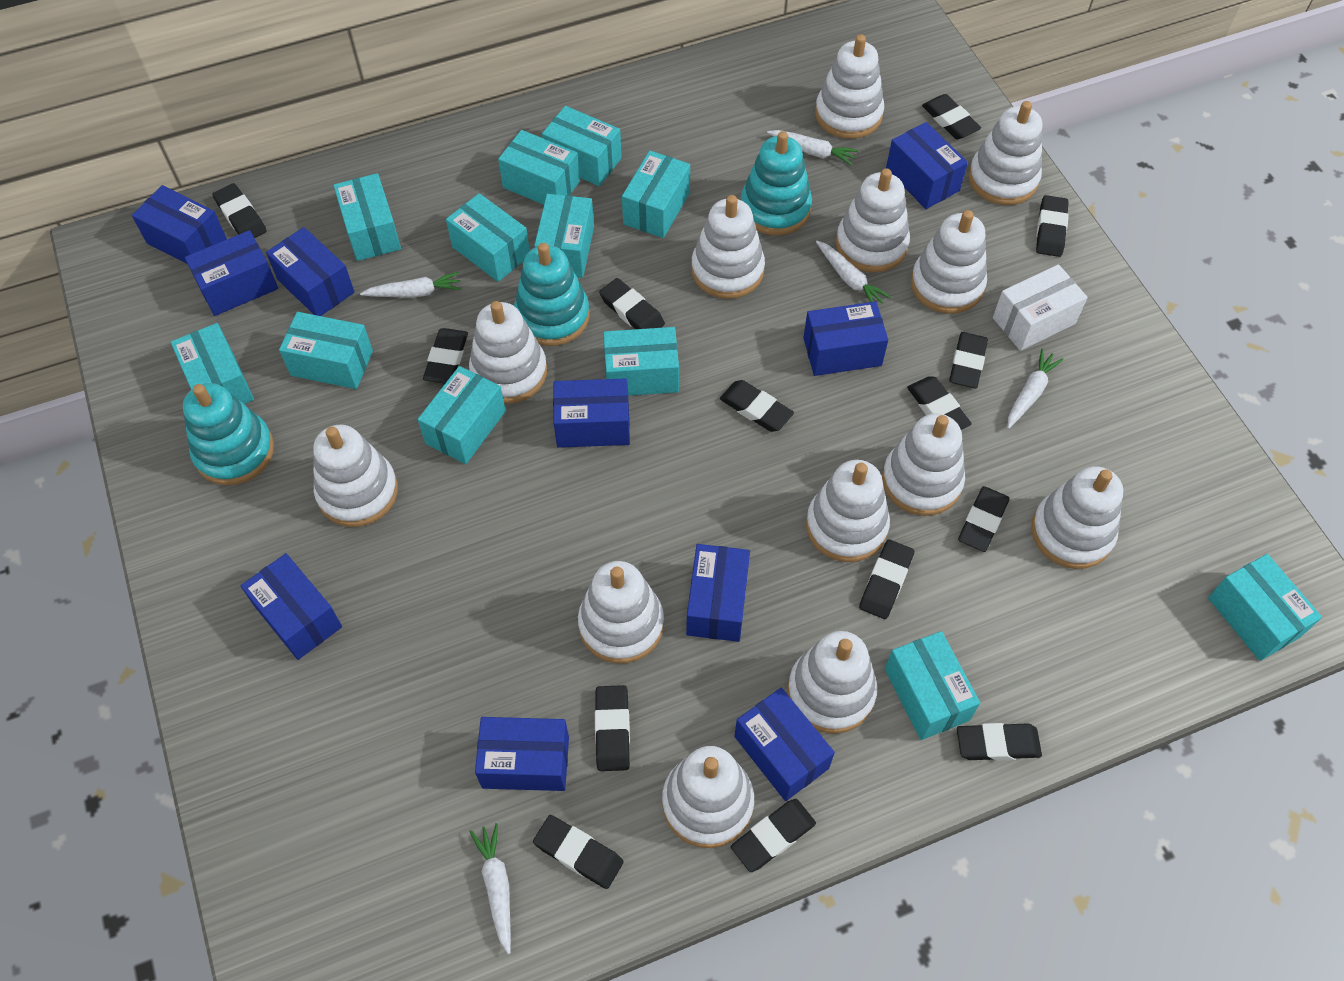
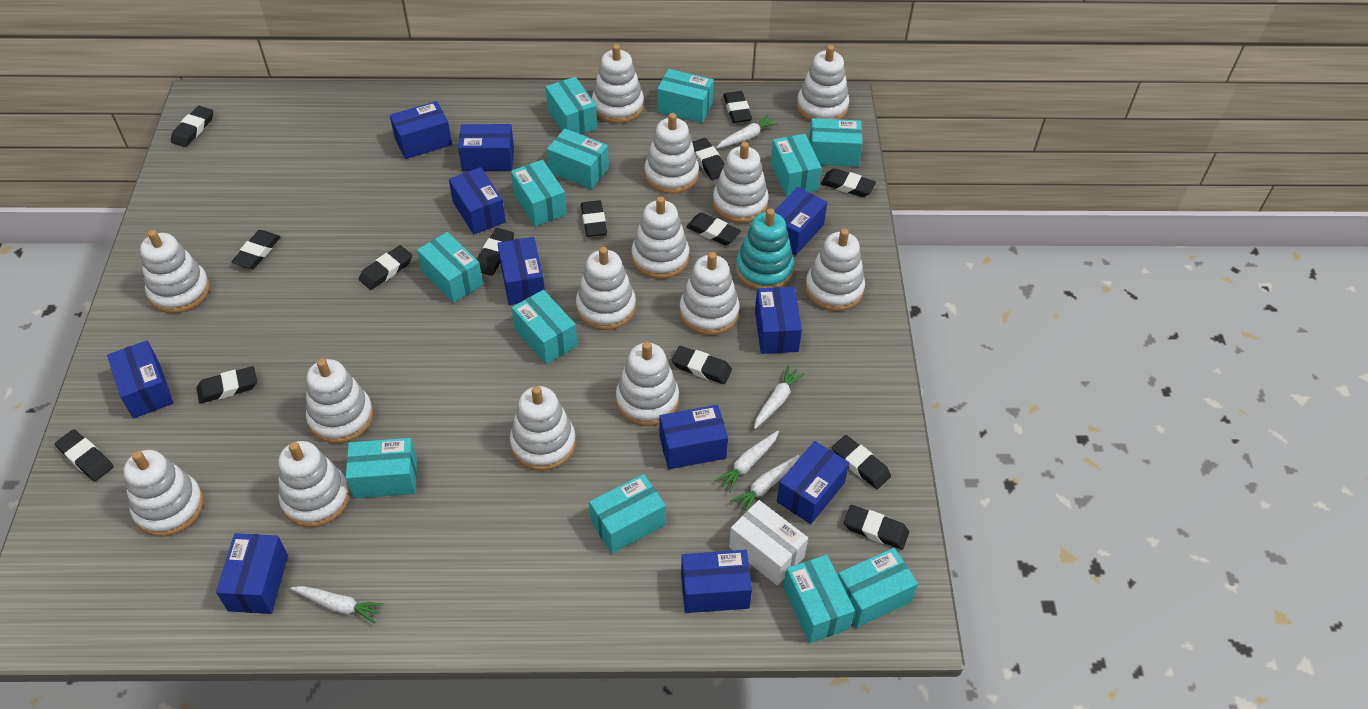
blue box: 10 -> 11
turquoise stacking toy: 3 -> 1
white stacking toy: 13 -> 14

